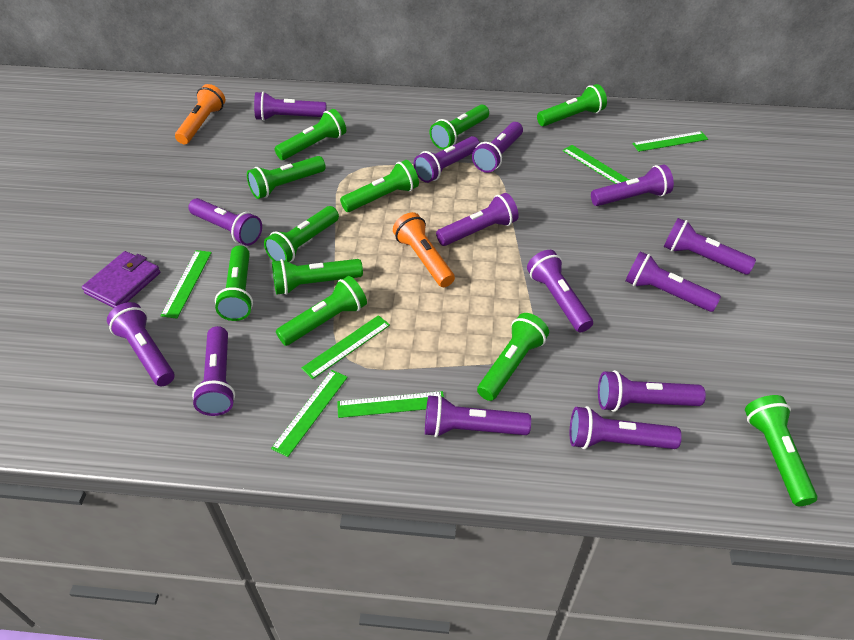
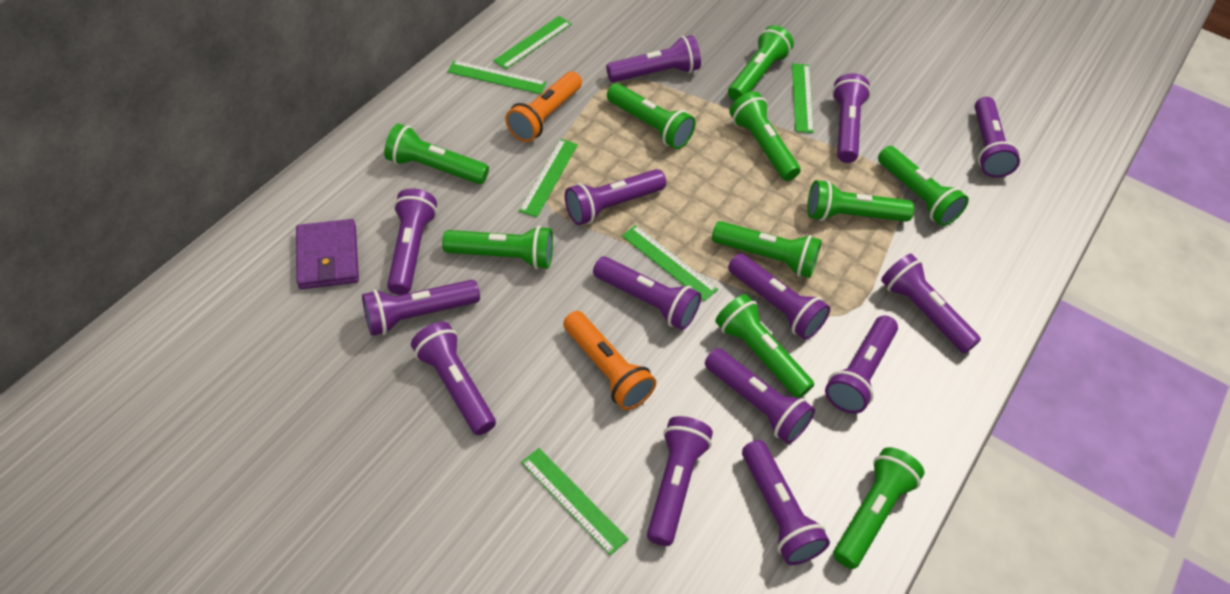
green flashlight: 11 -> 10

